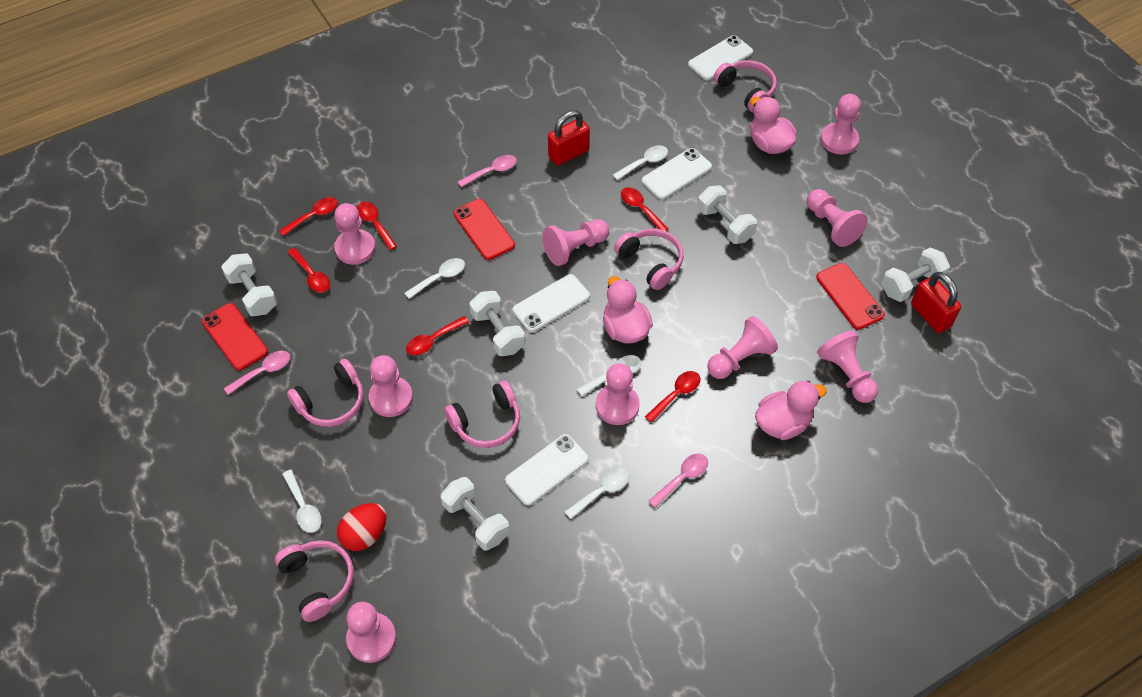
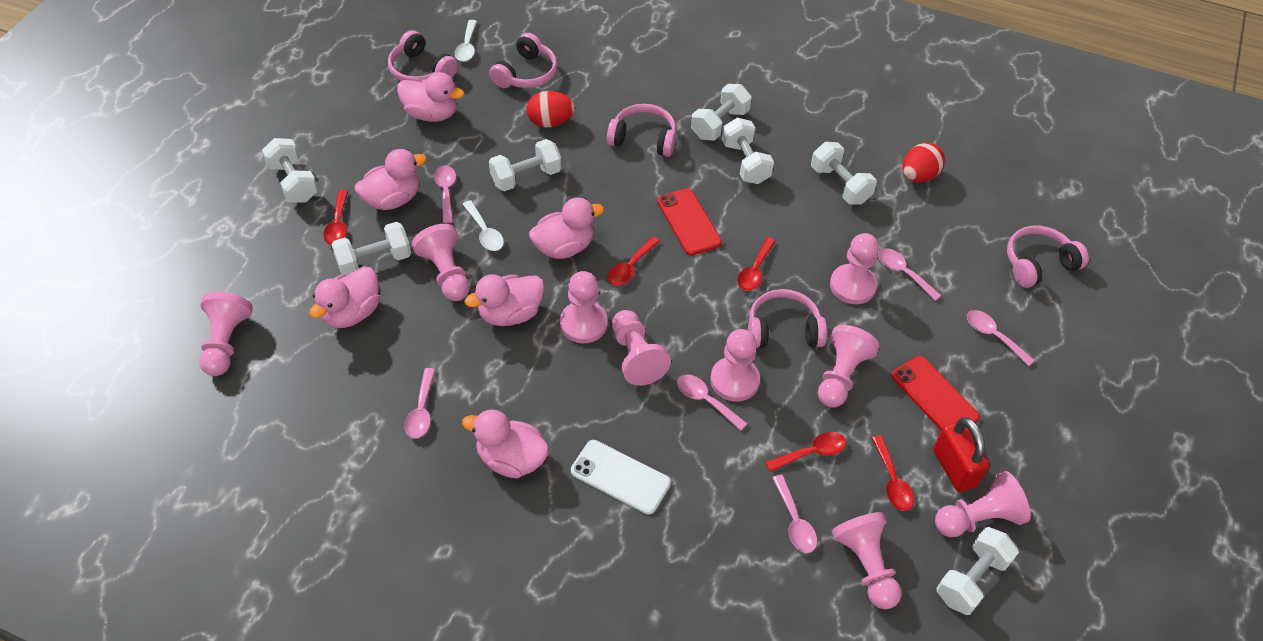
pink duck: 3 -> 6
pink spoon: 3 -> 6
red egg: 1 -> 2
red padlock: 2 -> 1
red phone: 3 -> 2
red spoon: 6 -> 5
white dumbbell: 5 -> 7
white phone: 4 -> 1
white spoon: 5 -> 2

